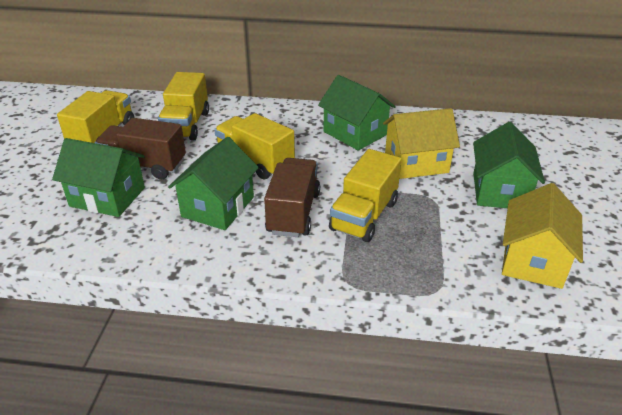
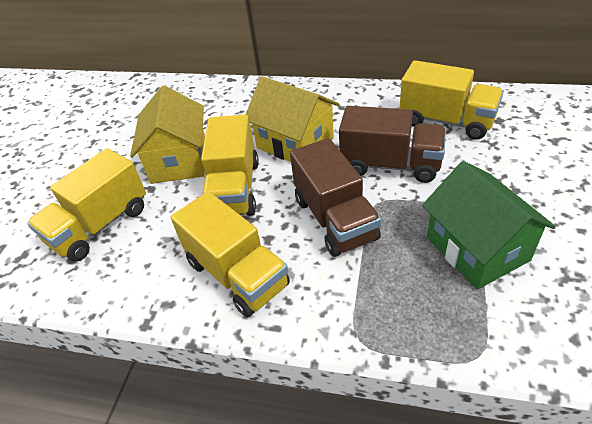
green house: 4 -> 1

